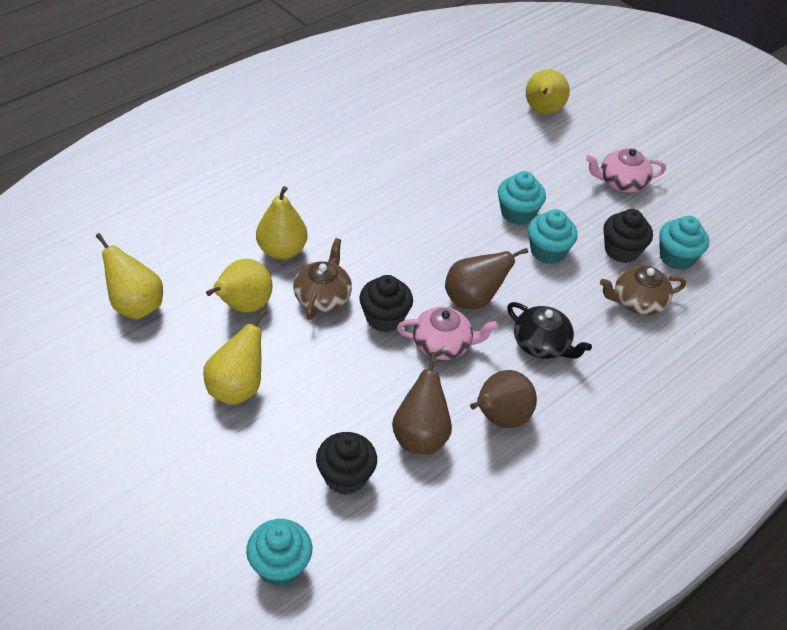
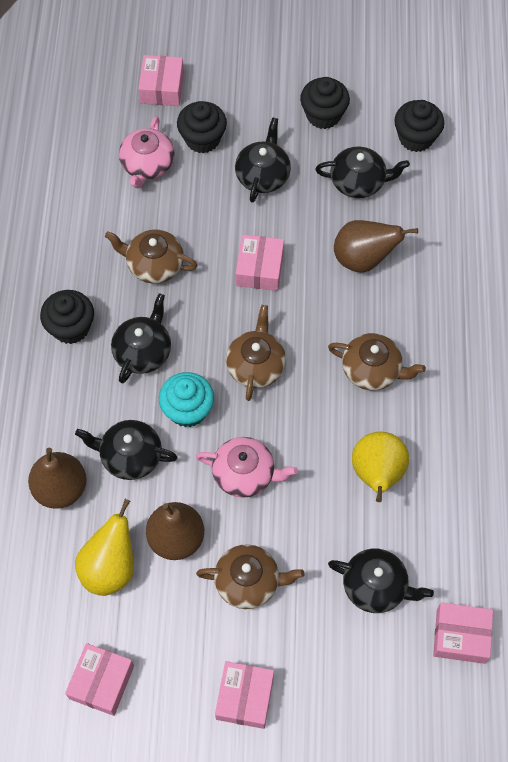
black cupcake: 3 -> 4
black teapot: 1 -> 5
brown teapot: 2 -> 4
pink box: 0 -> 5
turquoise cupcake: 4 -> 1
yellow pear: 5 -> 2

